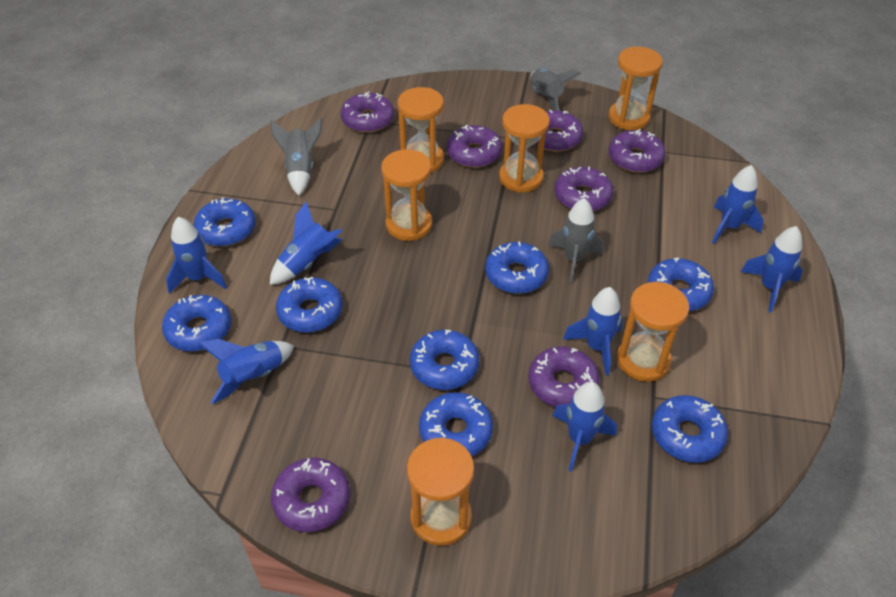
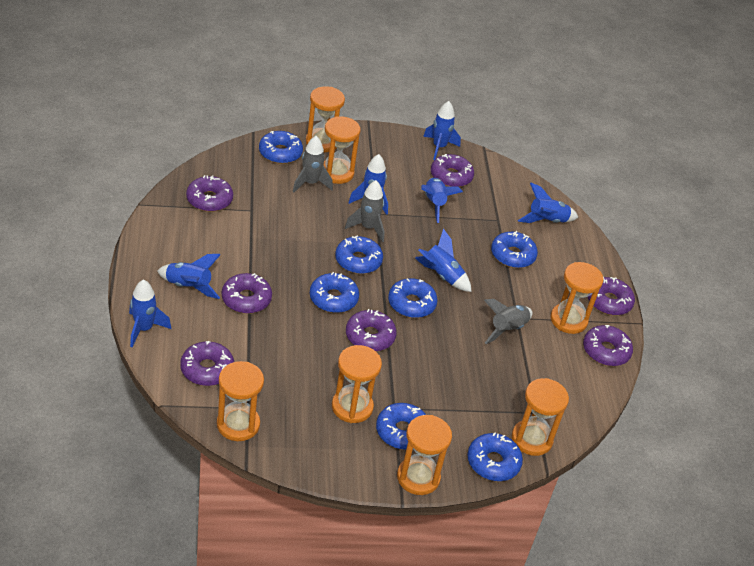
blue donut: 8 -> 7
orange hourglass: 6 -> 7

